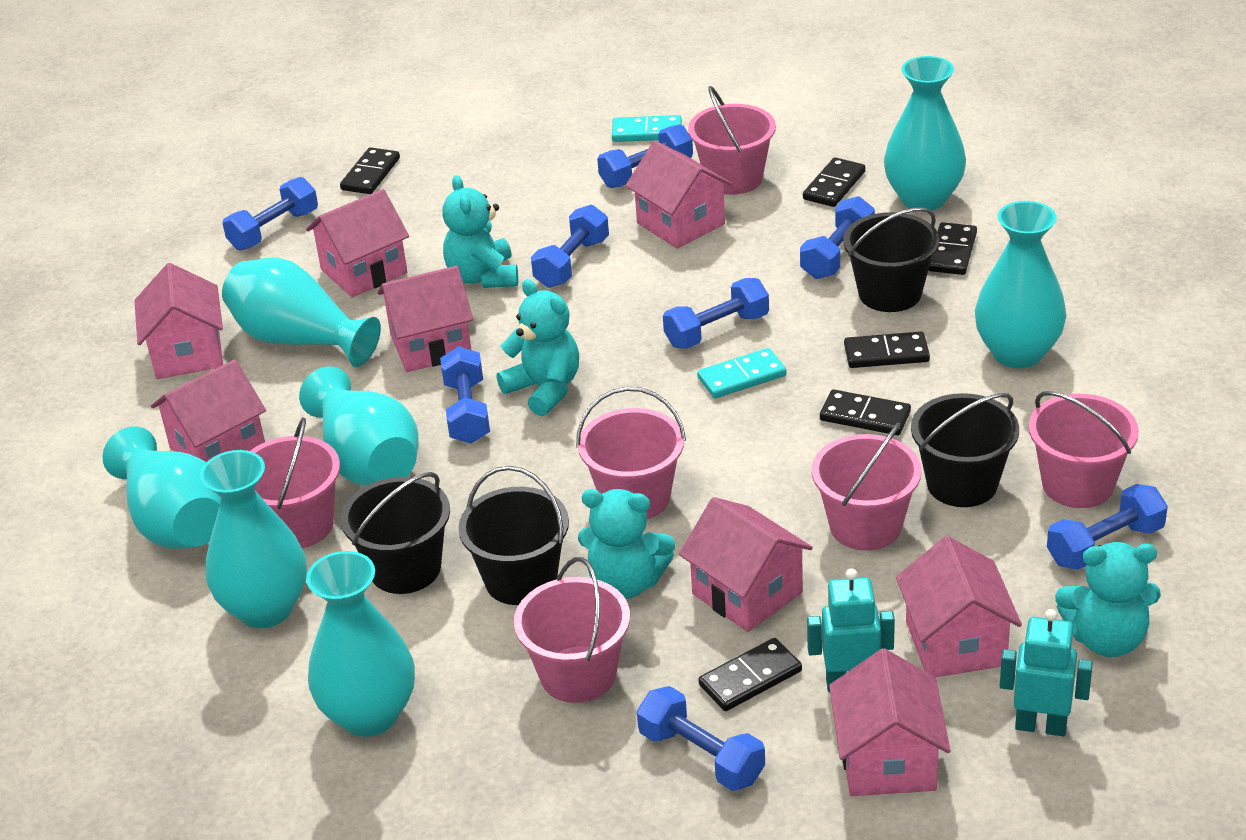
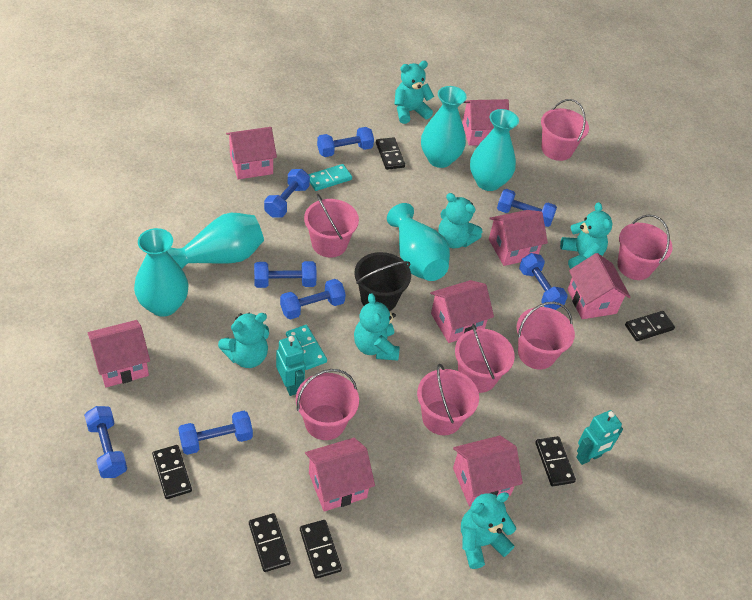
black bucket: 4 -> 1
pink bucket: 6 -> 7
turquoise teddy bear: 4 -> 6
turquoise vase: 7 -> 5

